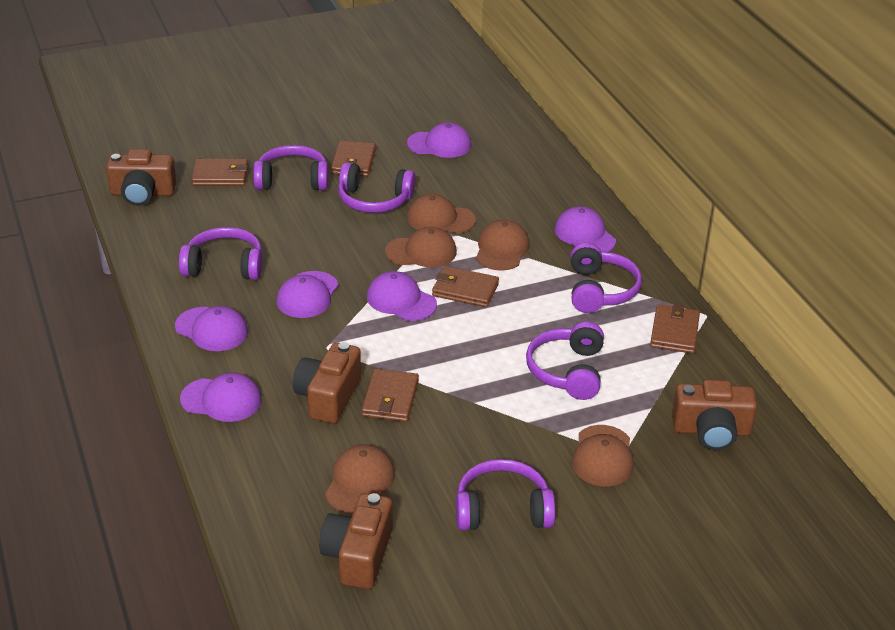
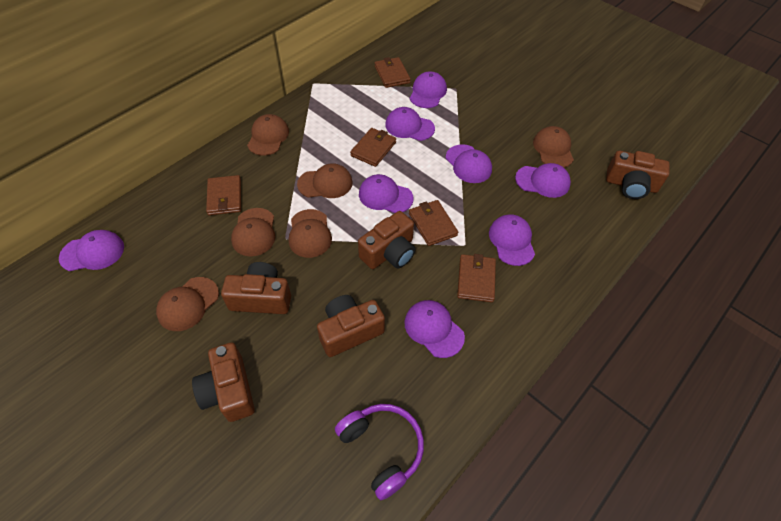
brown camera: 4 -> 5
brown cap: 5 -> 6
purple cap: 6 -> 8
purple headphones: 6 -> 1

